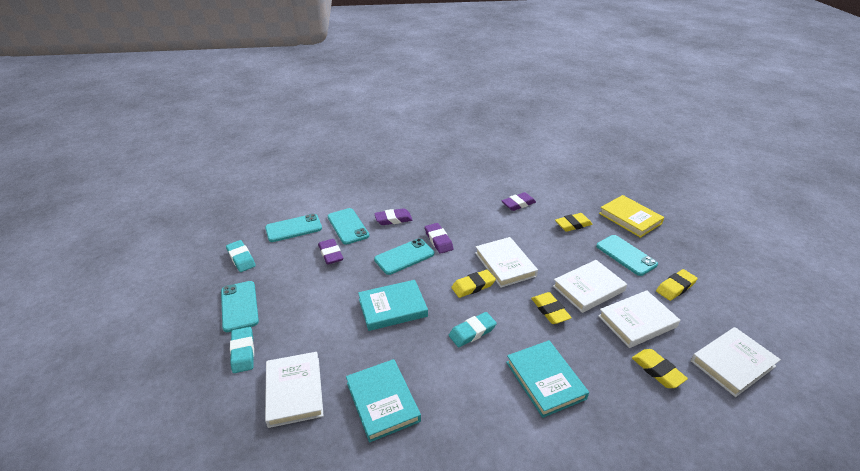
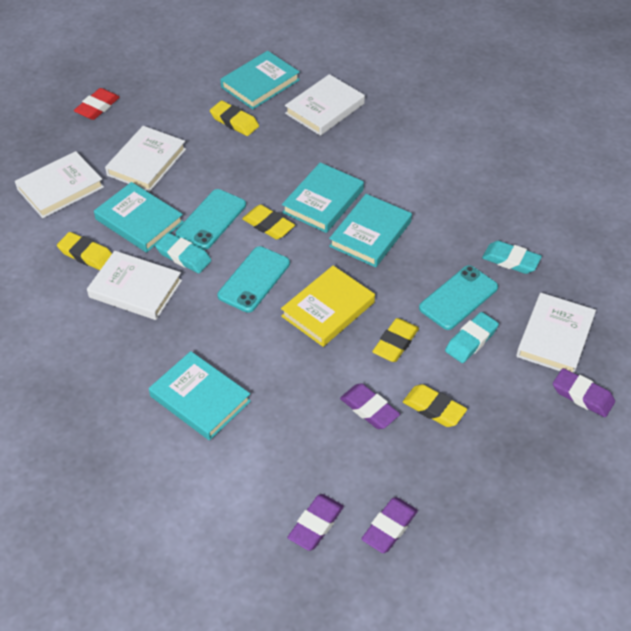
red eraser: 0 -> 1
turquoise book: 3 -> 5
turquoise phone: 5 -> 3

